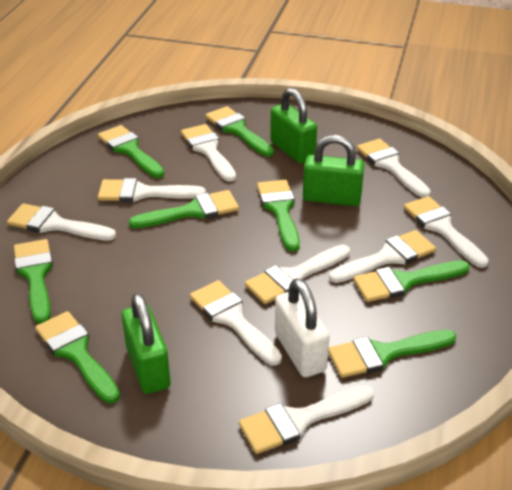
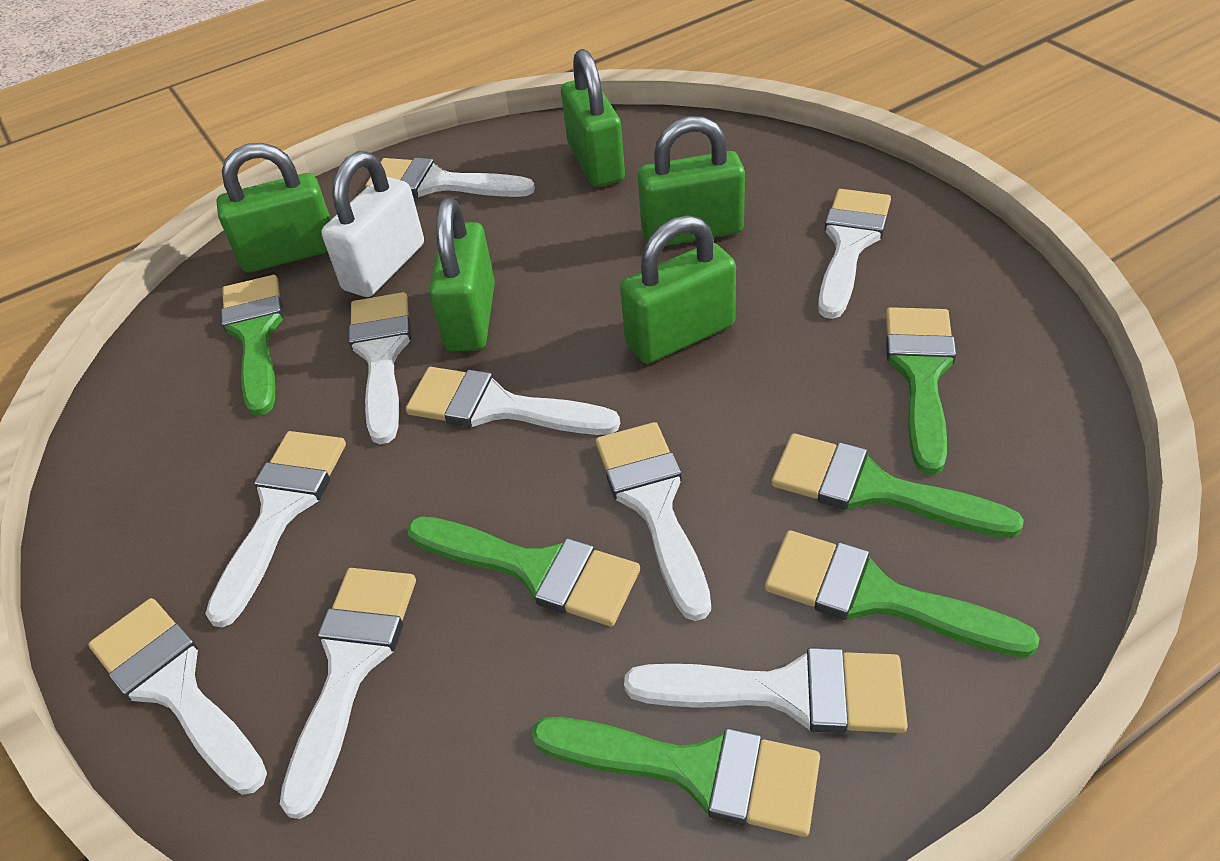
green brush: 8 -> 6
green padlock: 3 -> 5

